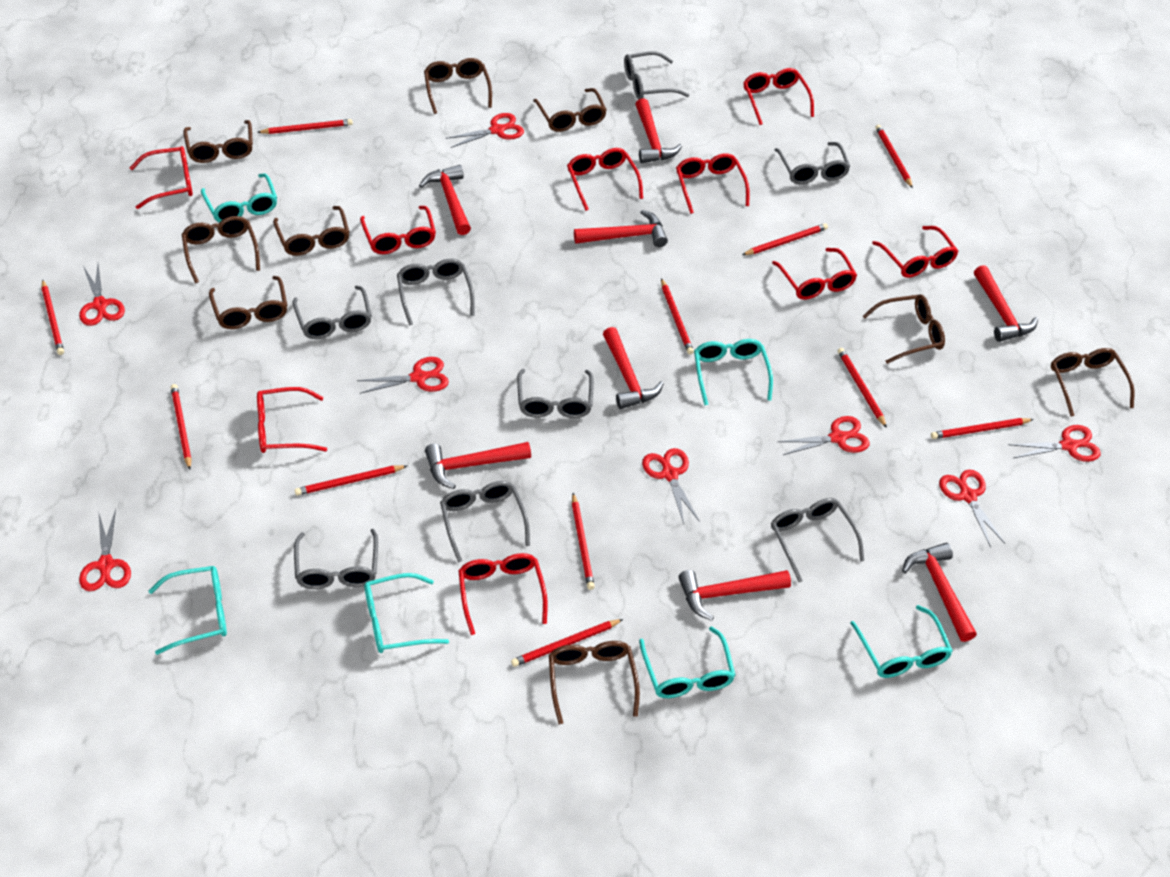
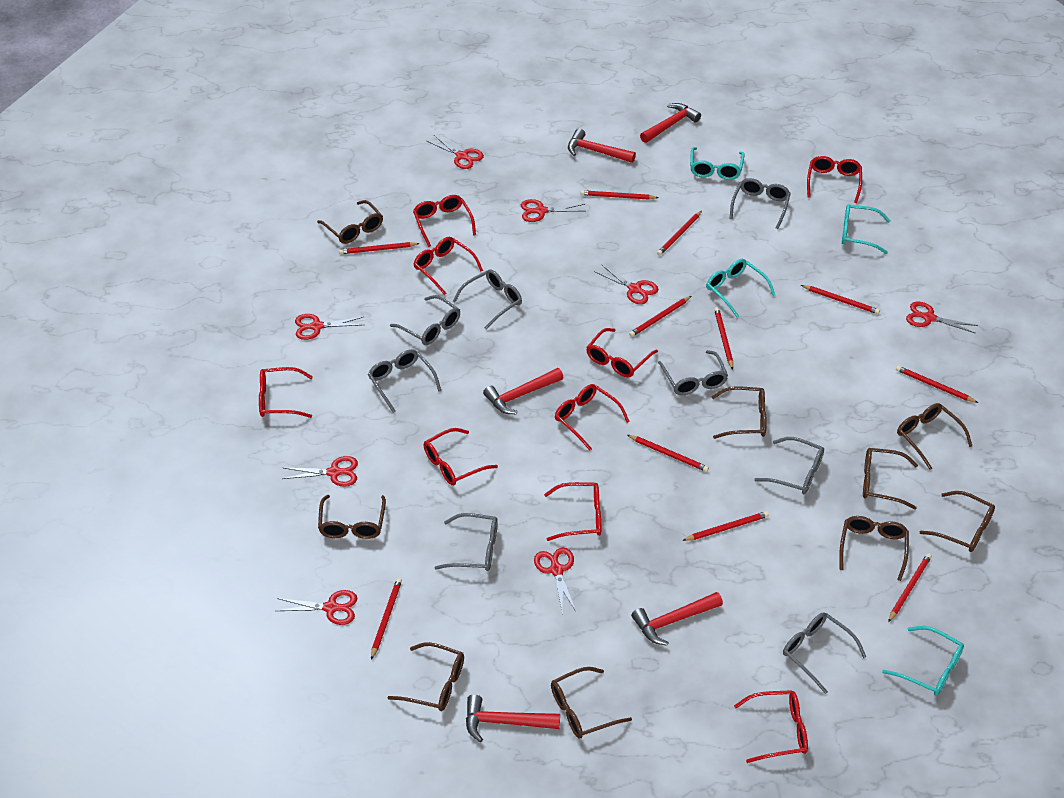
red hammer: 8 -> 5
turquoise glasses: 6 -> 4

